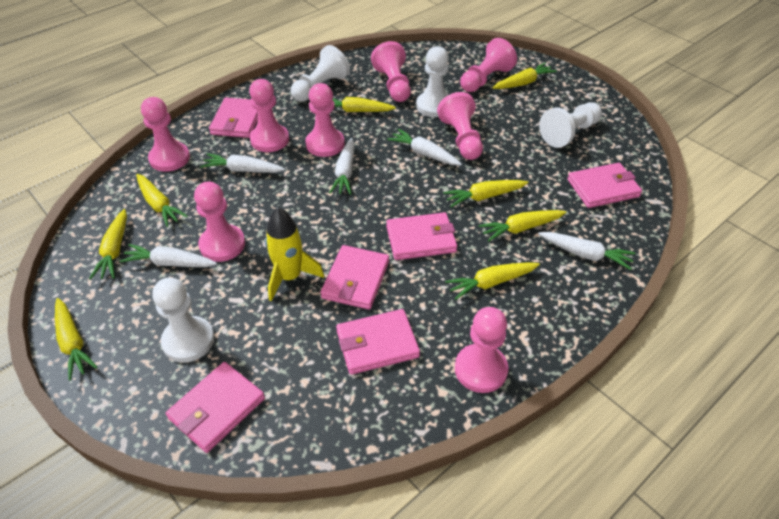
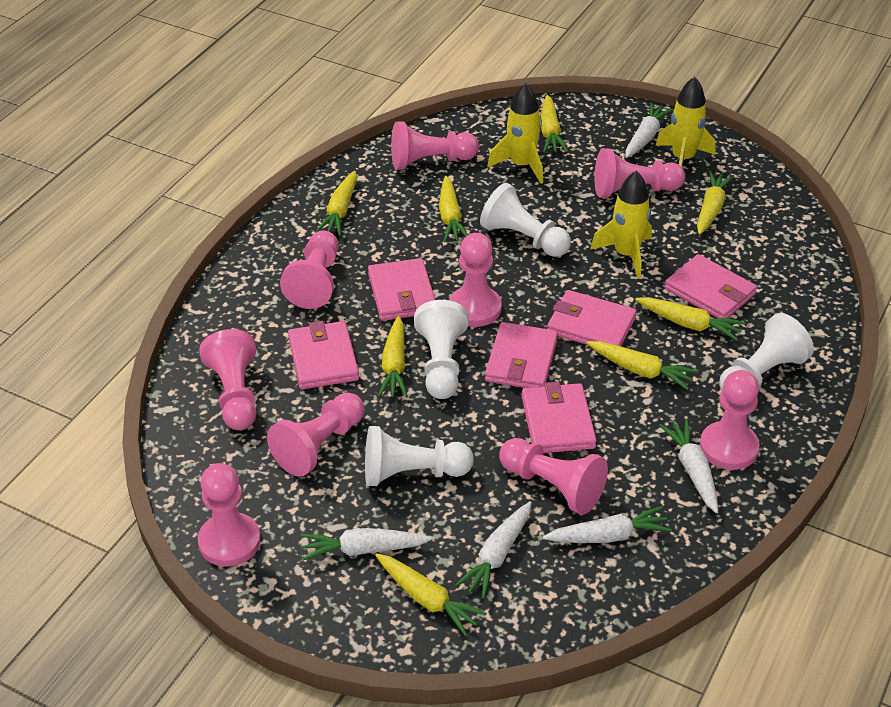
pink pawn: 8 -> 9
yellow rocket: 1 -> 3

